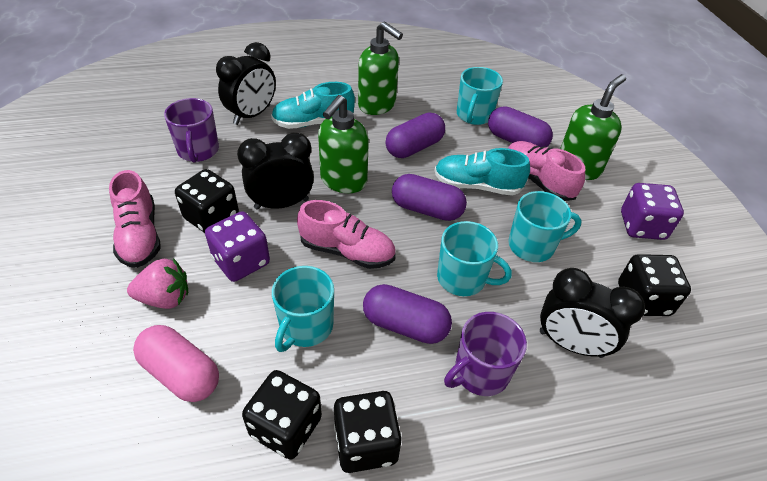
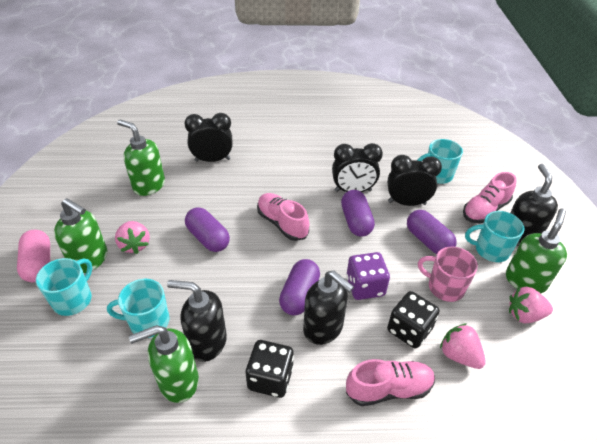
black dice: 4 -> 2
black soap dispenser: 0 -> 3
green soap dispenser: 3 -> 4
pink mug: 0 -> 1
pink strawberry: 1 -> 3
purple dice: 2 -> 1
purple mug: 2 -> 0
turquoise shoe: 2 -> 0

